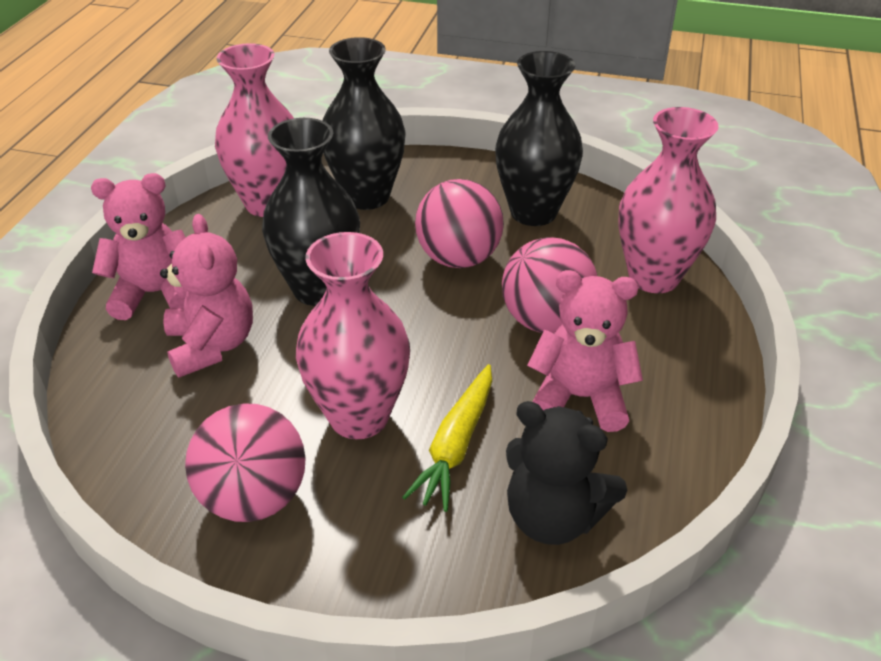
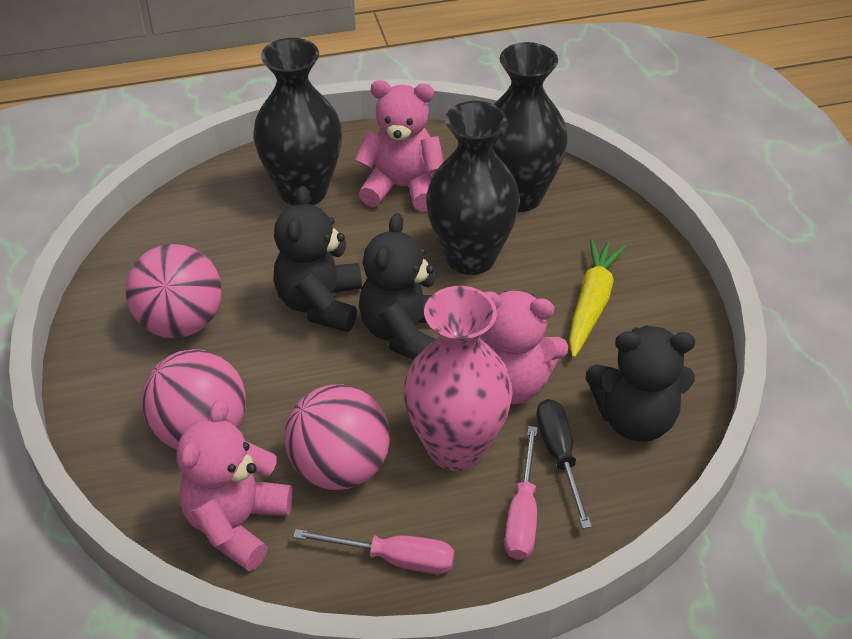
black screwdriver: 0 -> 1
black teddy bear: 1 -> 3
pink screwdriver: 0 -> 2
pink vase: 3 -> 1

